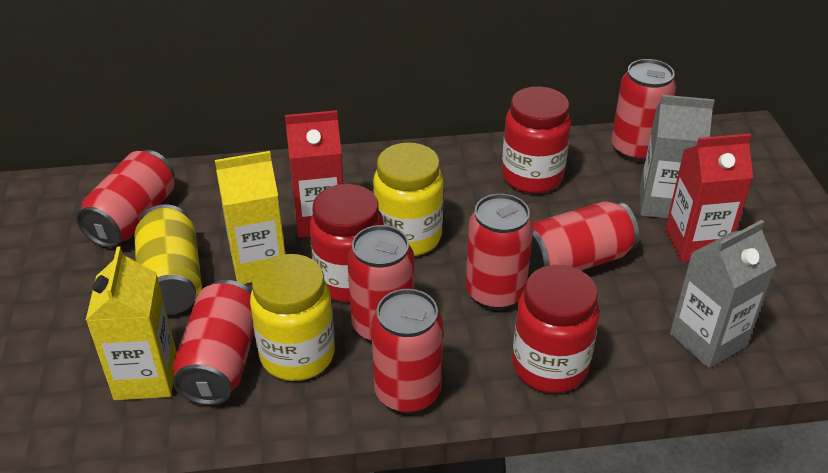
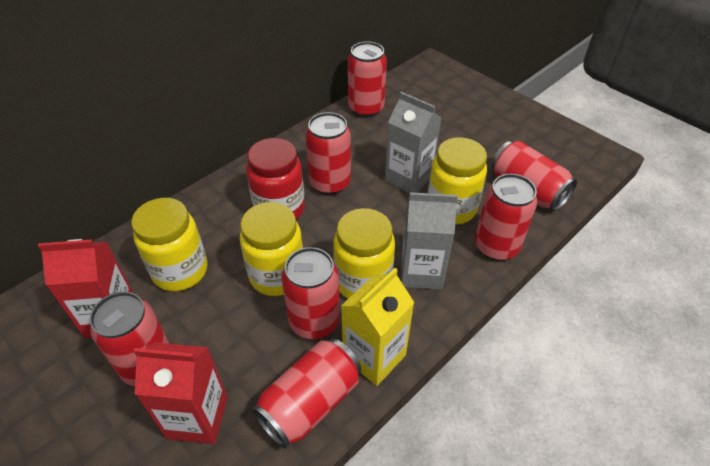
red jar: 3 -> 1
yellow can: 1 -> 0
yellow carton: 2 -> 1
yellow jar: 2 -> 4

